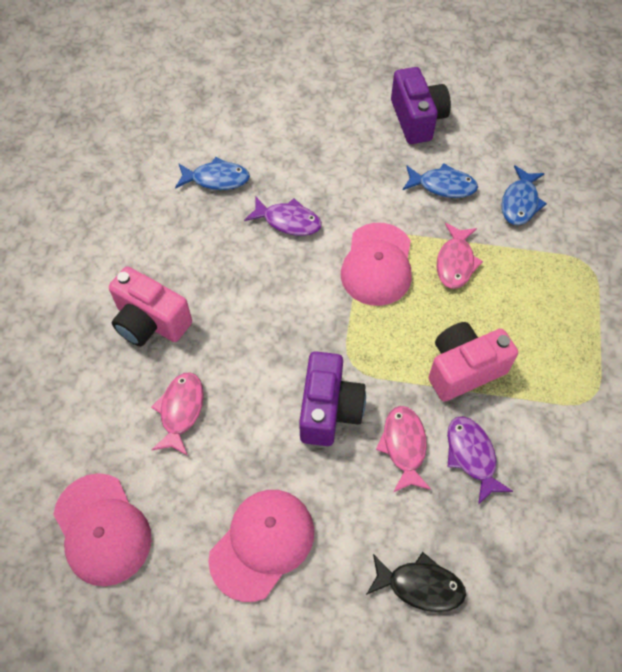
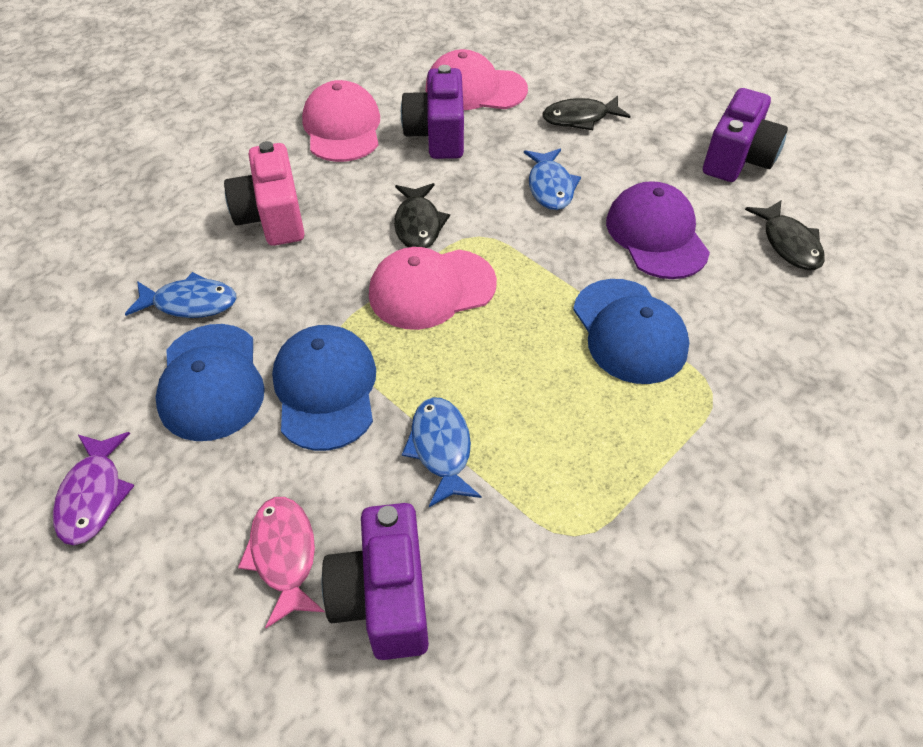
black fish: 1 -> 3
blue cap: 0 -> 3
pink camera: 2 -> 1
pink fish: 3 -> 1
purple camera: 2 -> 3
purple cap: 0 -> 1
purple fish: 2 -> 1

